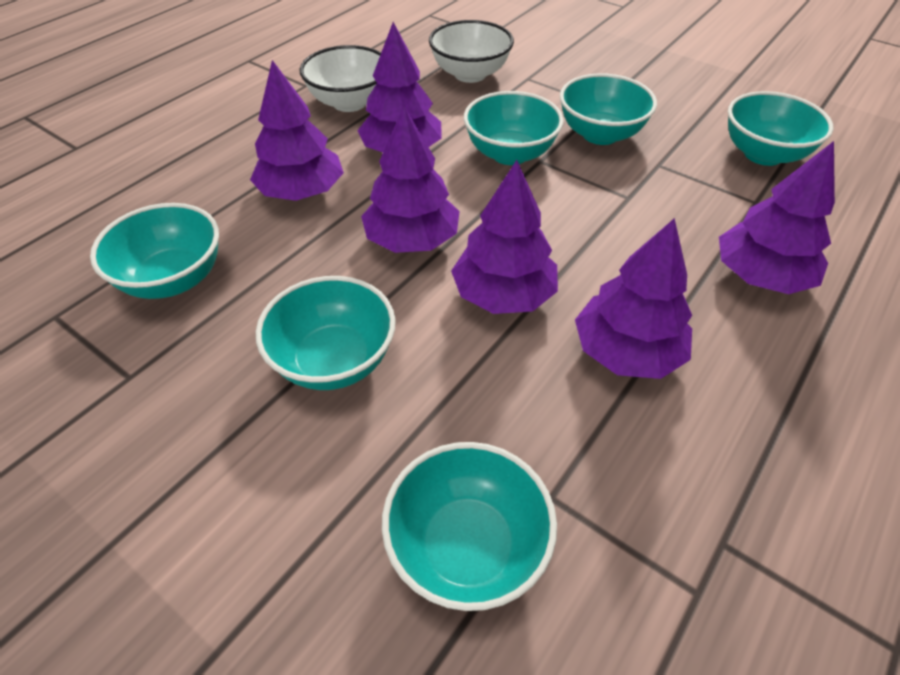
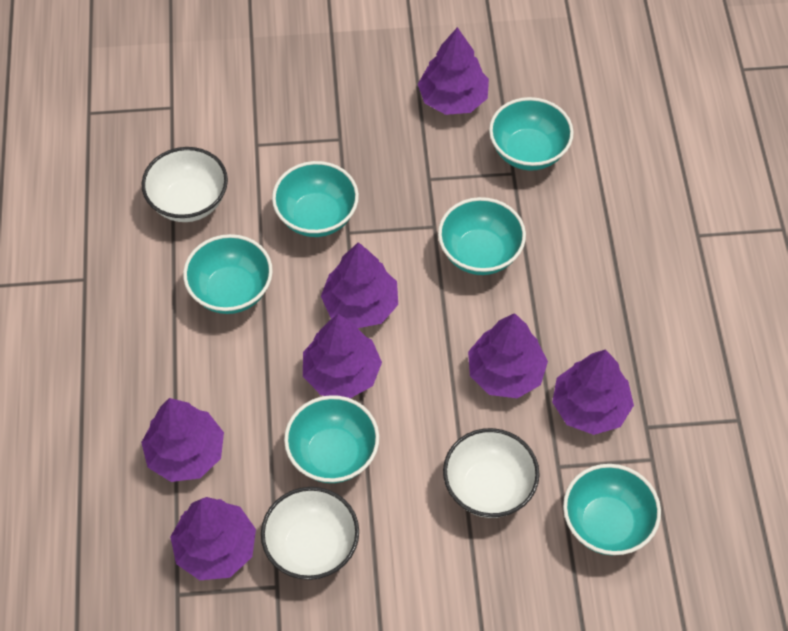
purple tree: 6 -> 7
white bowl: 2 -> 3

